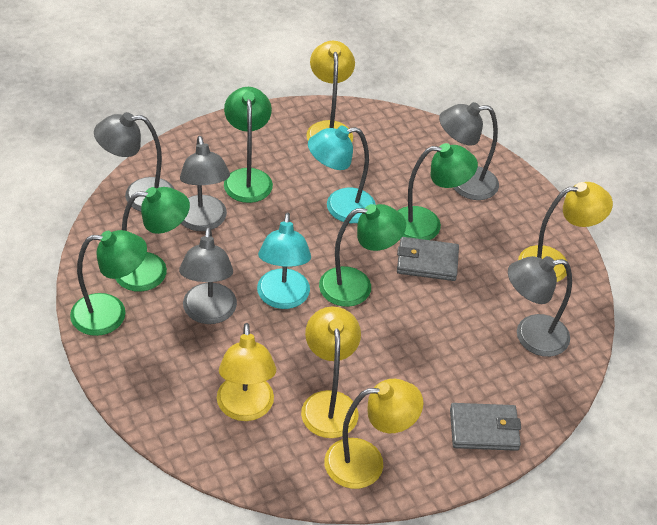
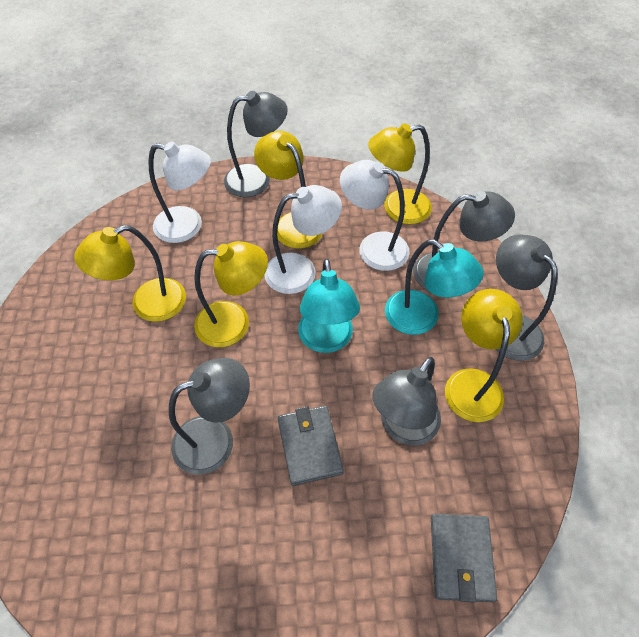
green lamp: 5 -> 0
white lamp: 0 -> 3

